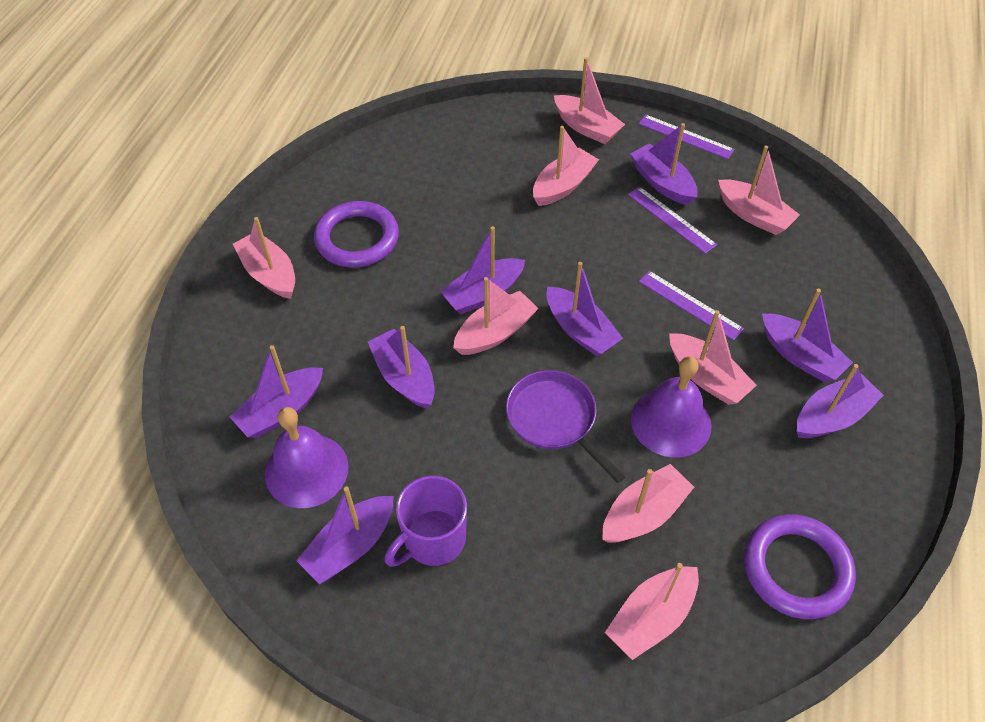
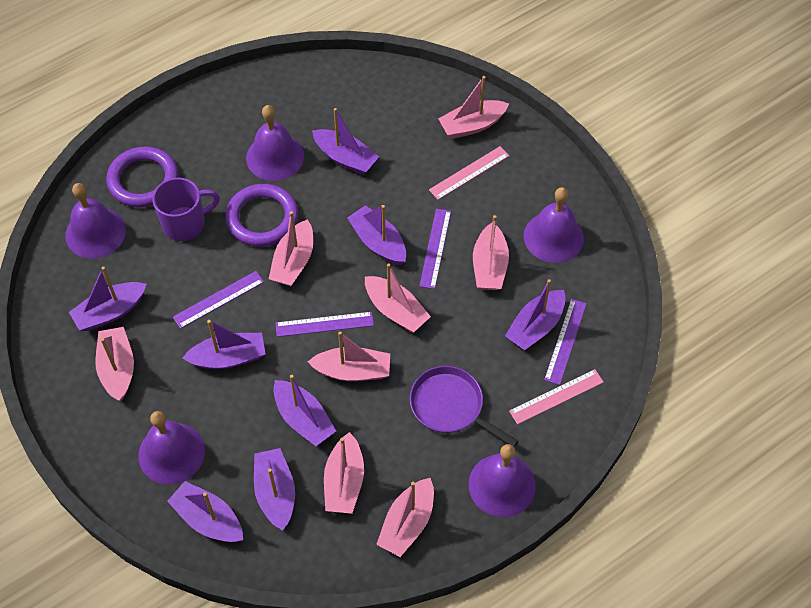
pink ruler: 0 -> 2
purple bell: 2 -> 5
purple ruler: 3 -> 4

